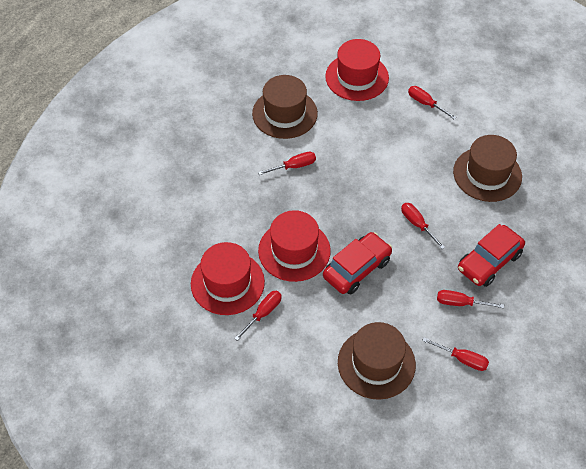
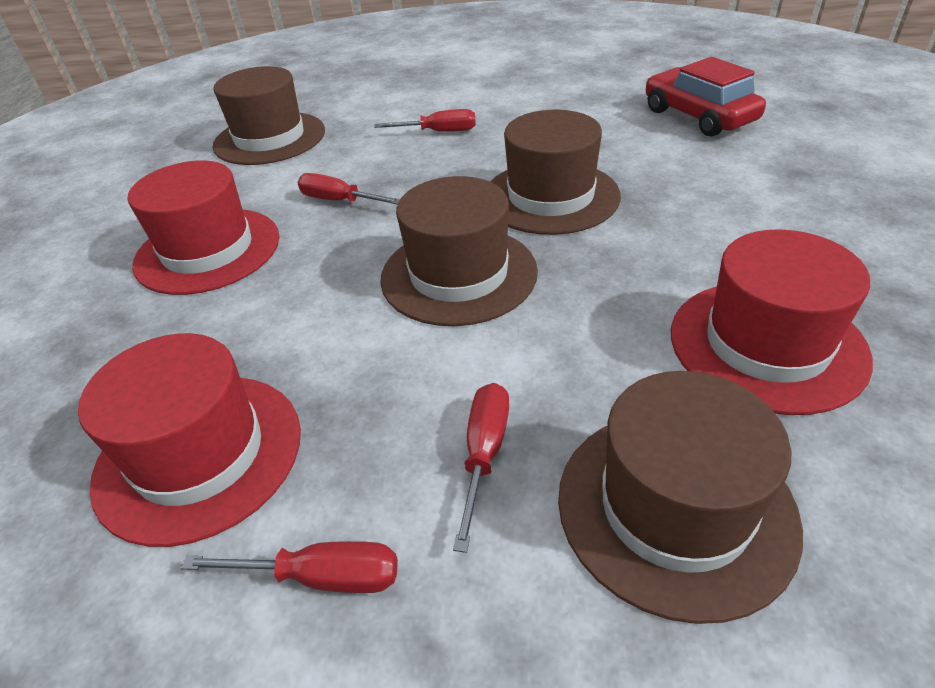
brown hat: 3 -> 4
red car: 2 -> 1
red screwdriver: 6 -> 4

